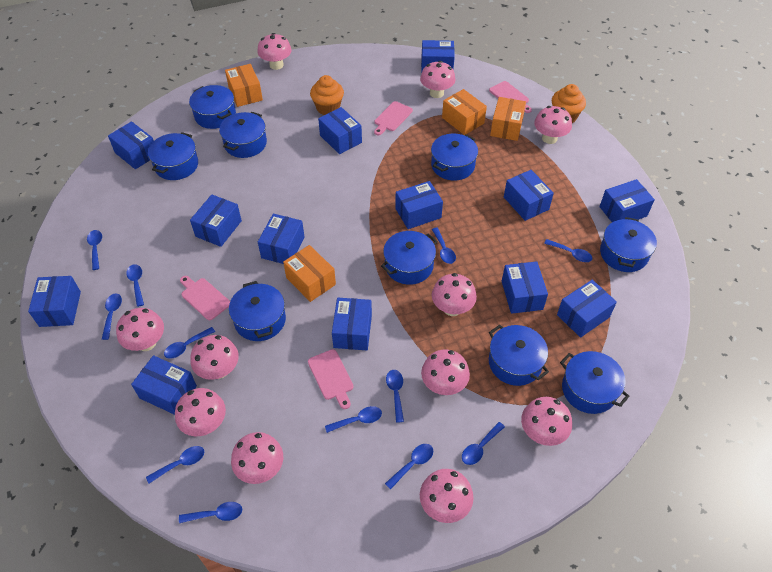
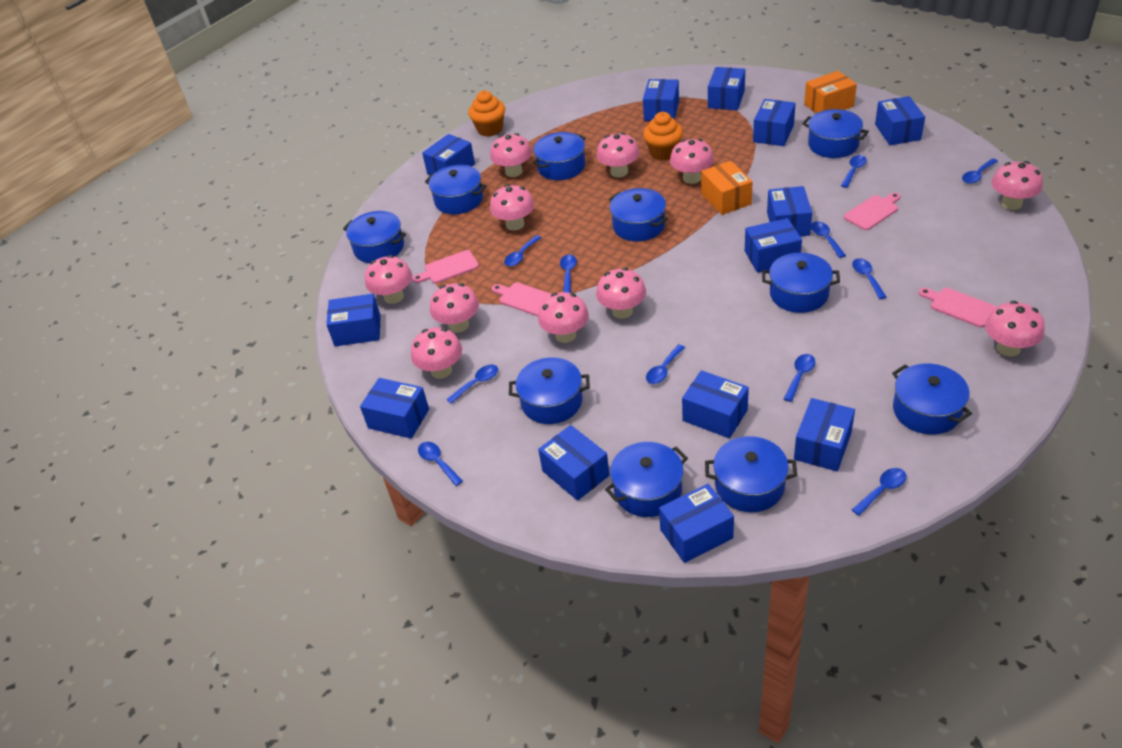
blue pot: 9 -> 10
blue spoon: 12 -> 11
orange box: 4 -> 2

